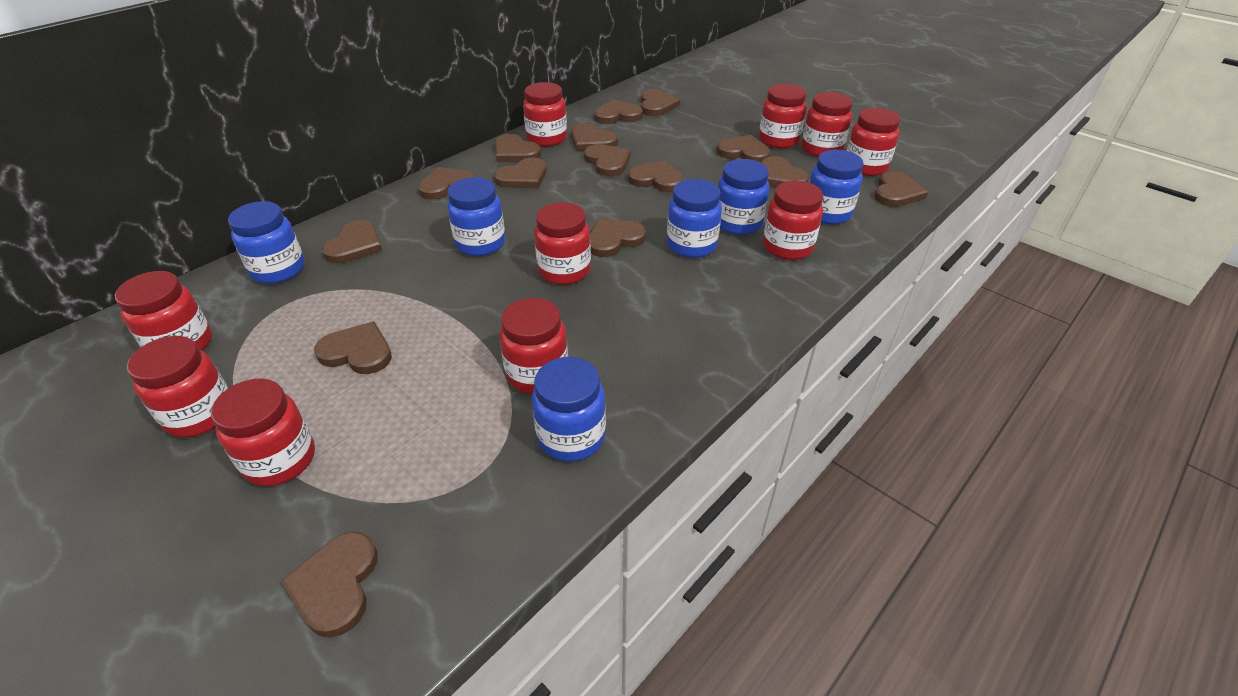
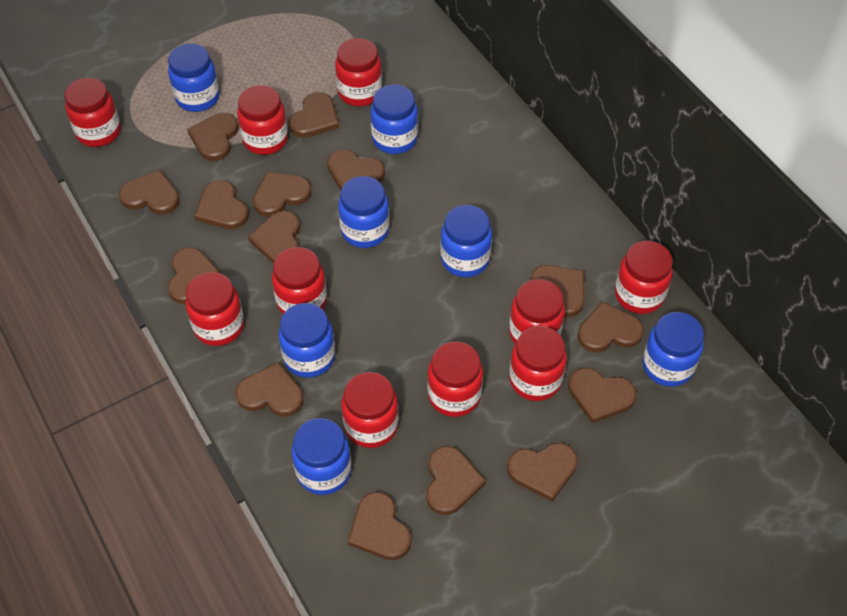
blue jar: 6 -> 7

